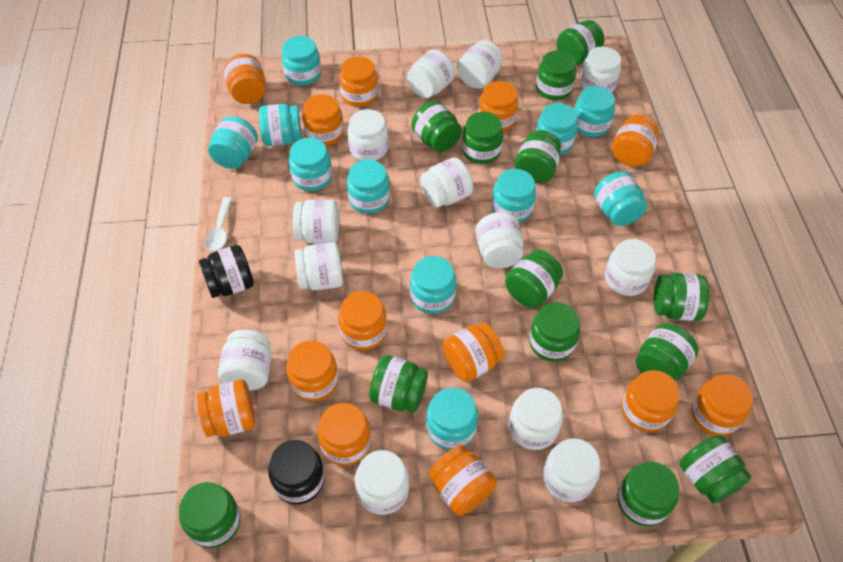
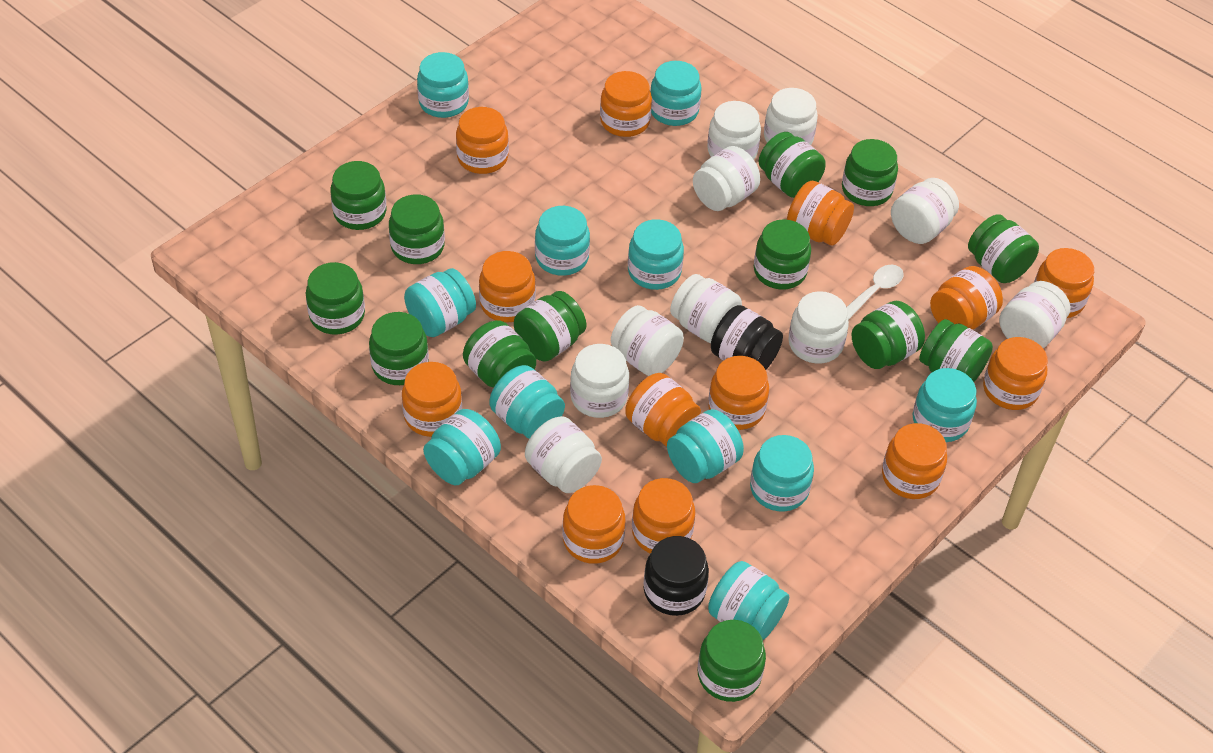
white jar: 13 -> 10

